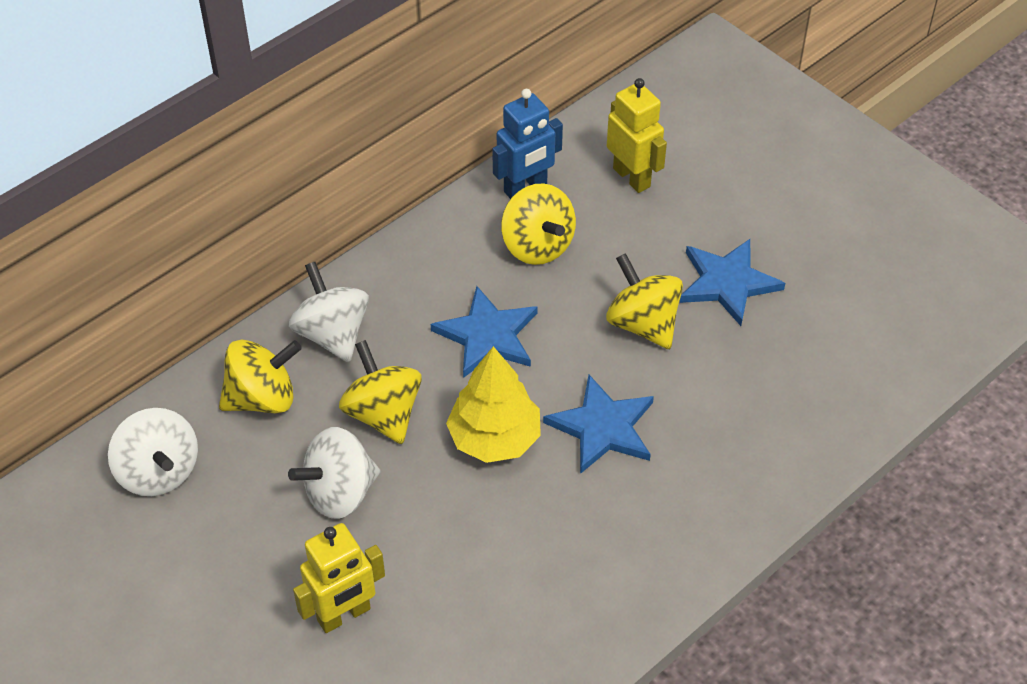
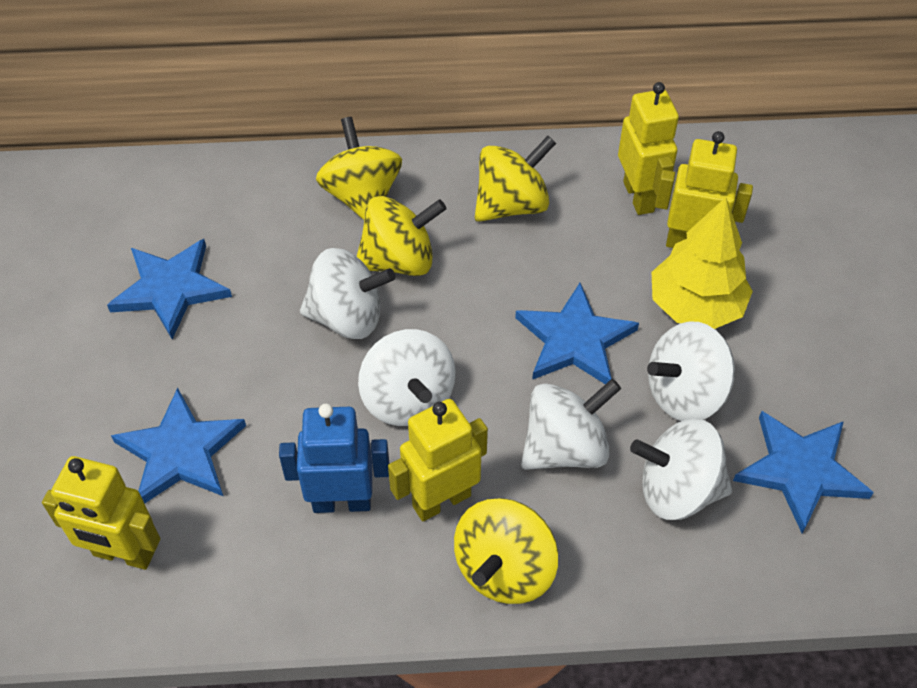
blue star: 3 -> 4
white spinning top: 3 -> 5
yellow robot: 2 -> 4

